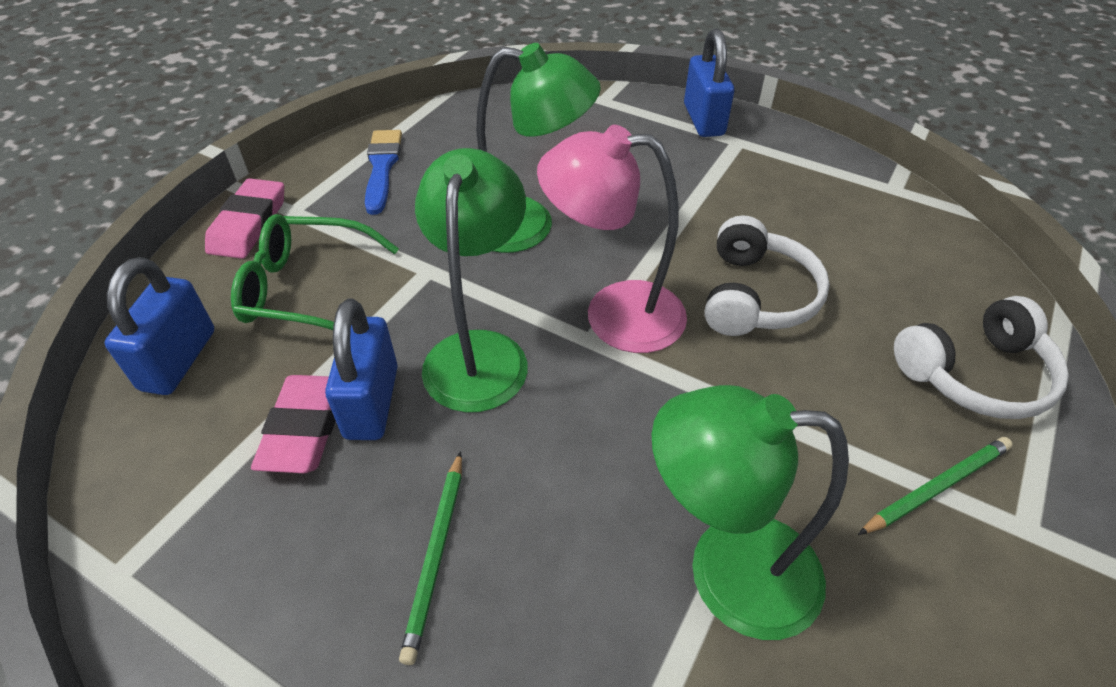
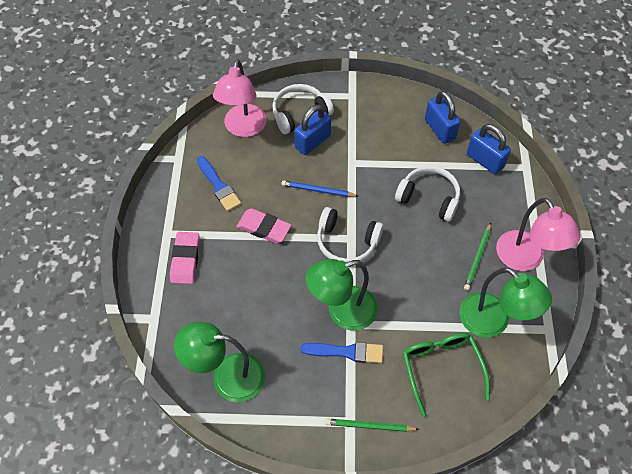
blue brush: 1 -> 2
blue pencil: 0 -> 1
pink lamp: 1 -> 2
white headphones: 2 -> 3

